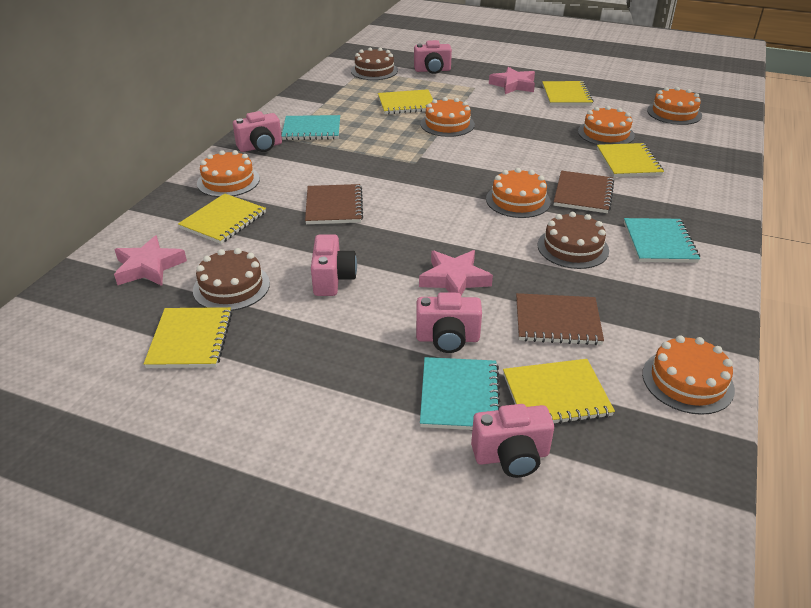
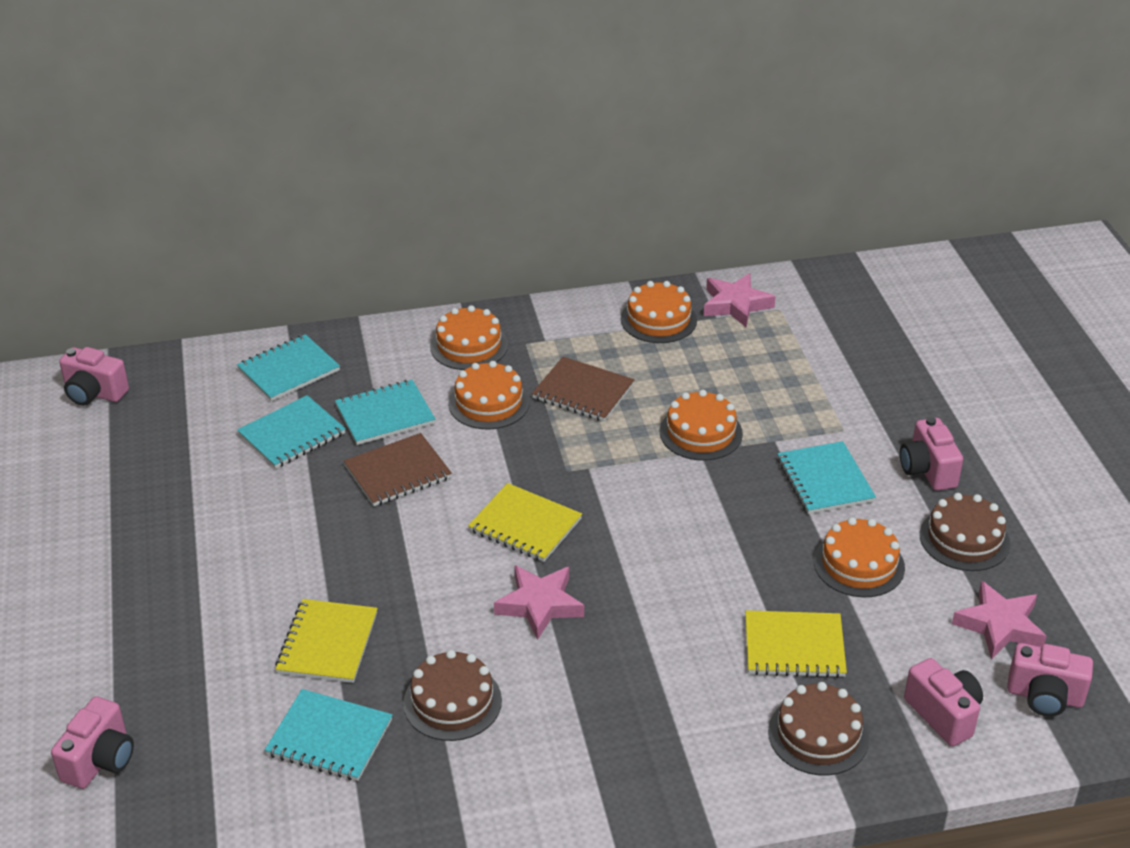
brown notebook: 3 -> 2
orange cake: 6 -> 5
turquoise notebook: 3 -> 5
yellow notebook: 6 -> 3

